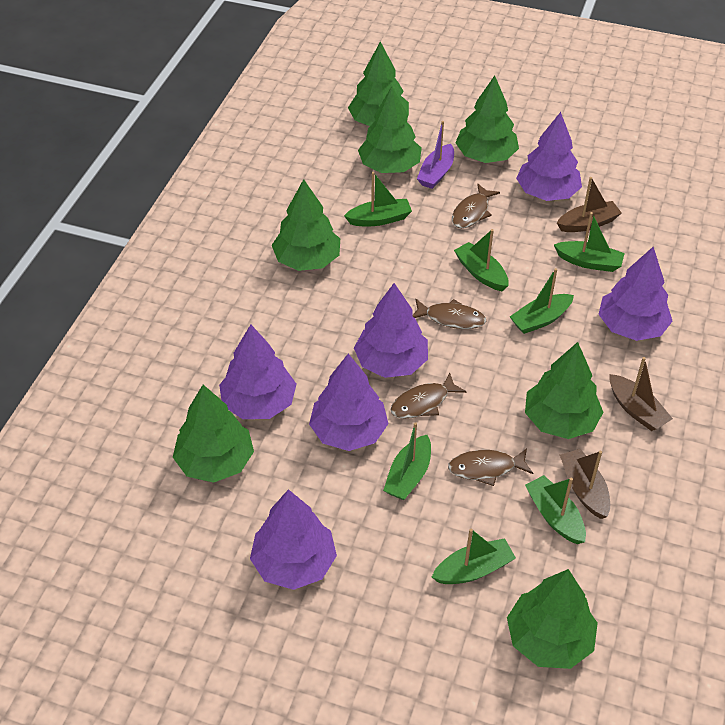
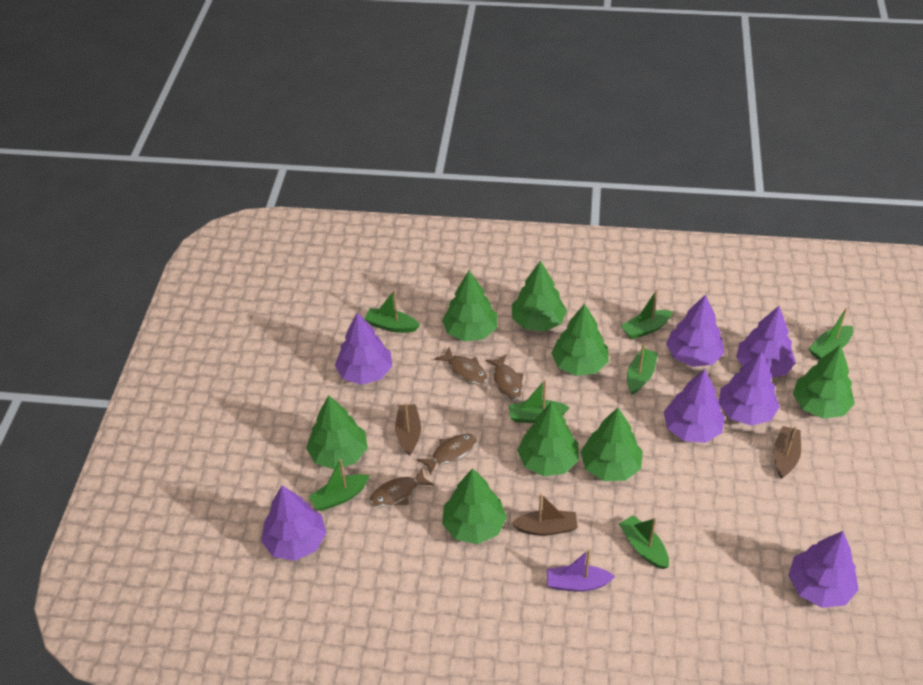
green tree: 7 -> 8
purple tree: 6 -> 7

